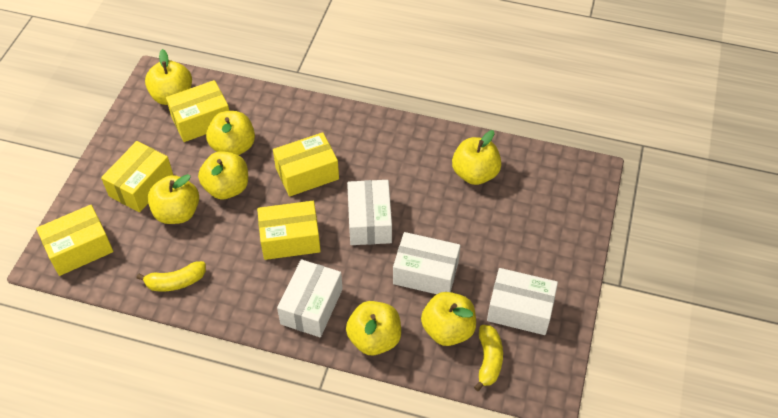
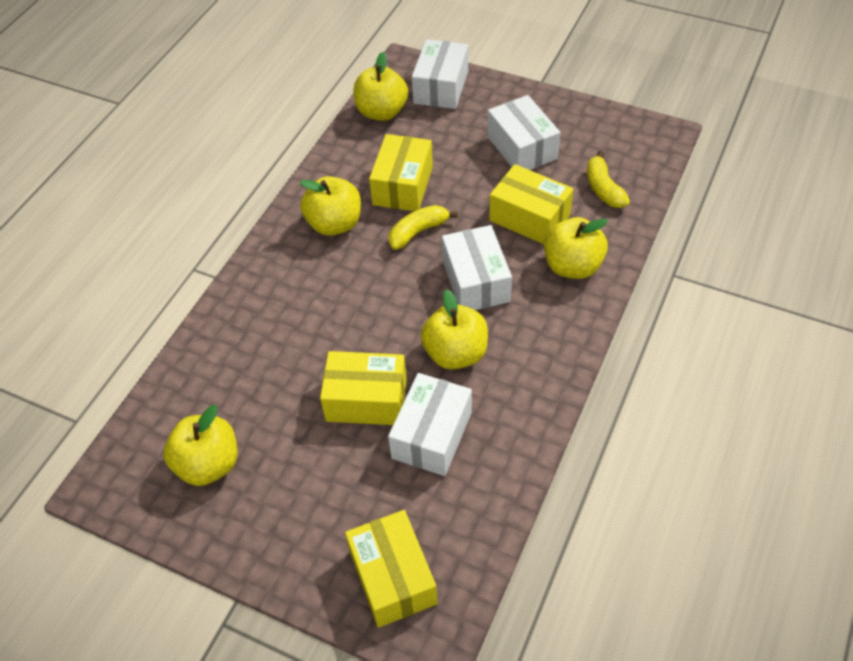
yellow apple: 7 -> 5
yellow box: 5 -> 4

